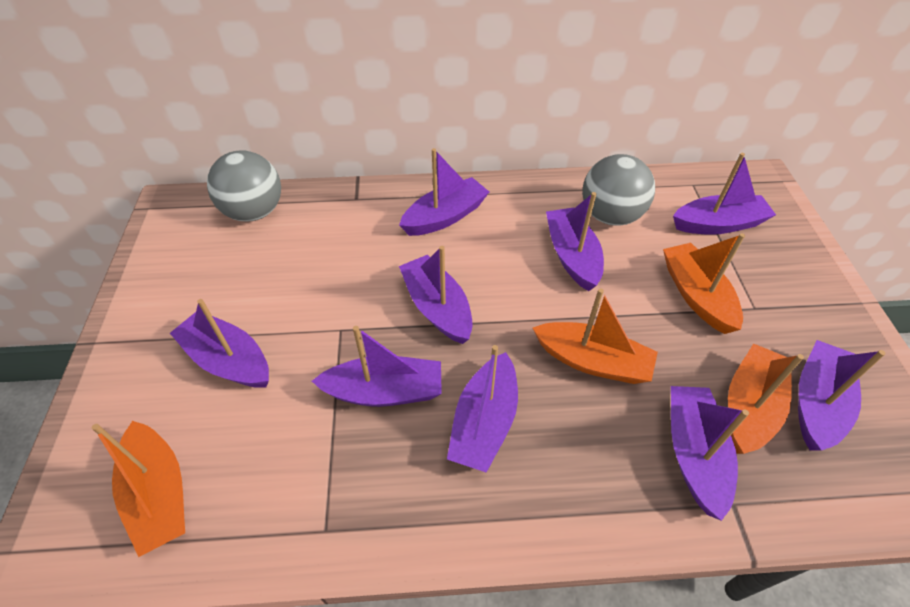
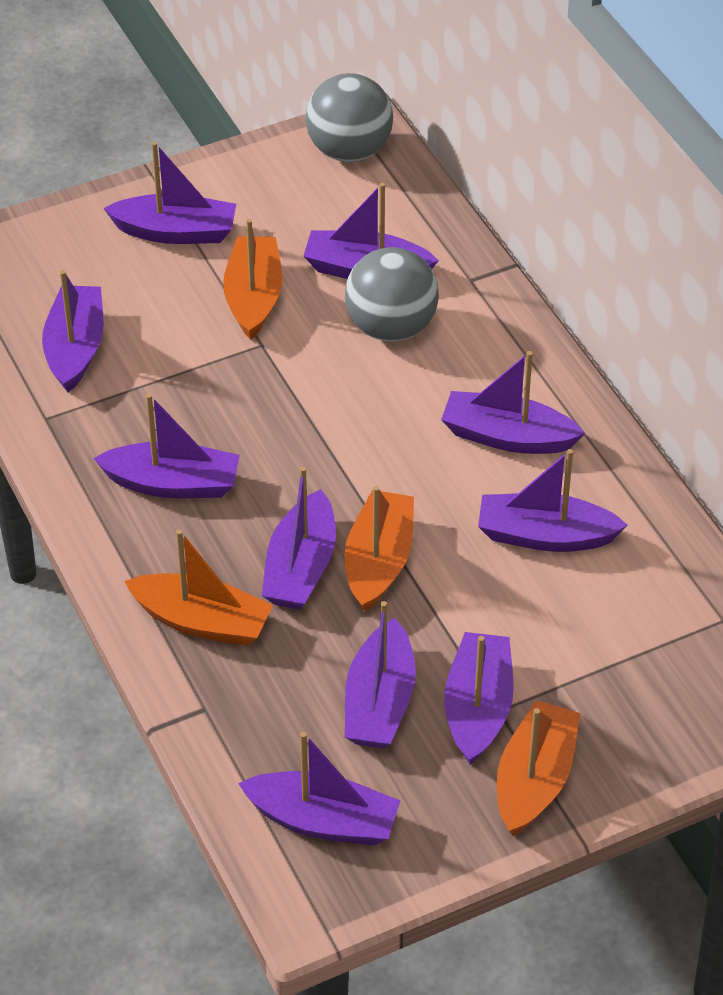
purple boat: 9 -> 10

